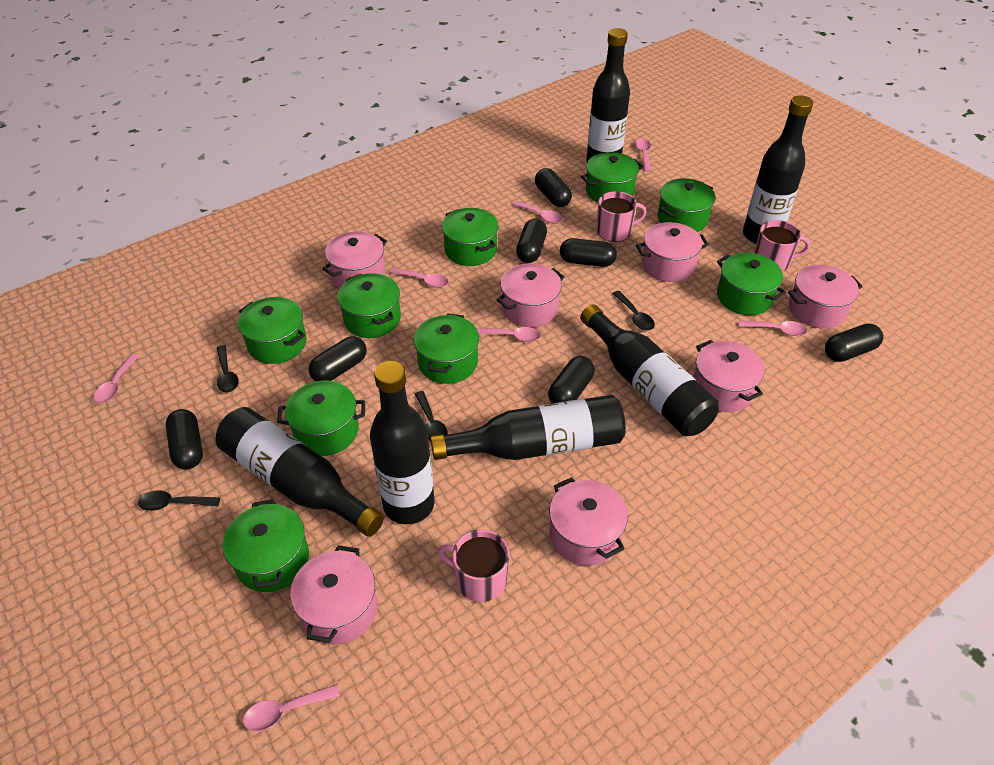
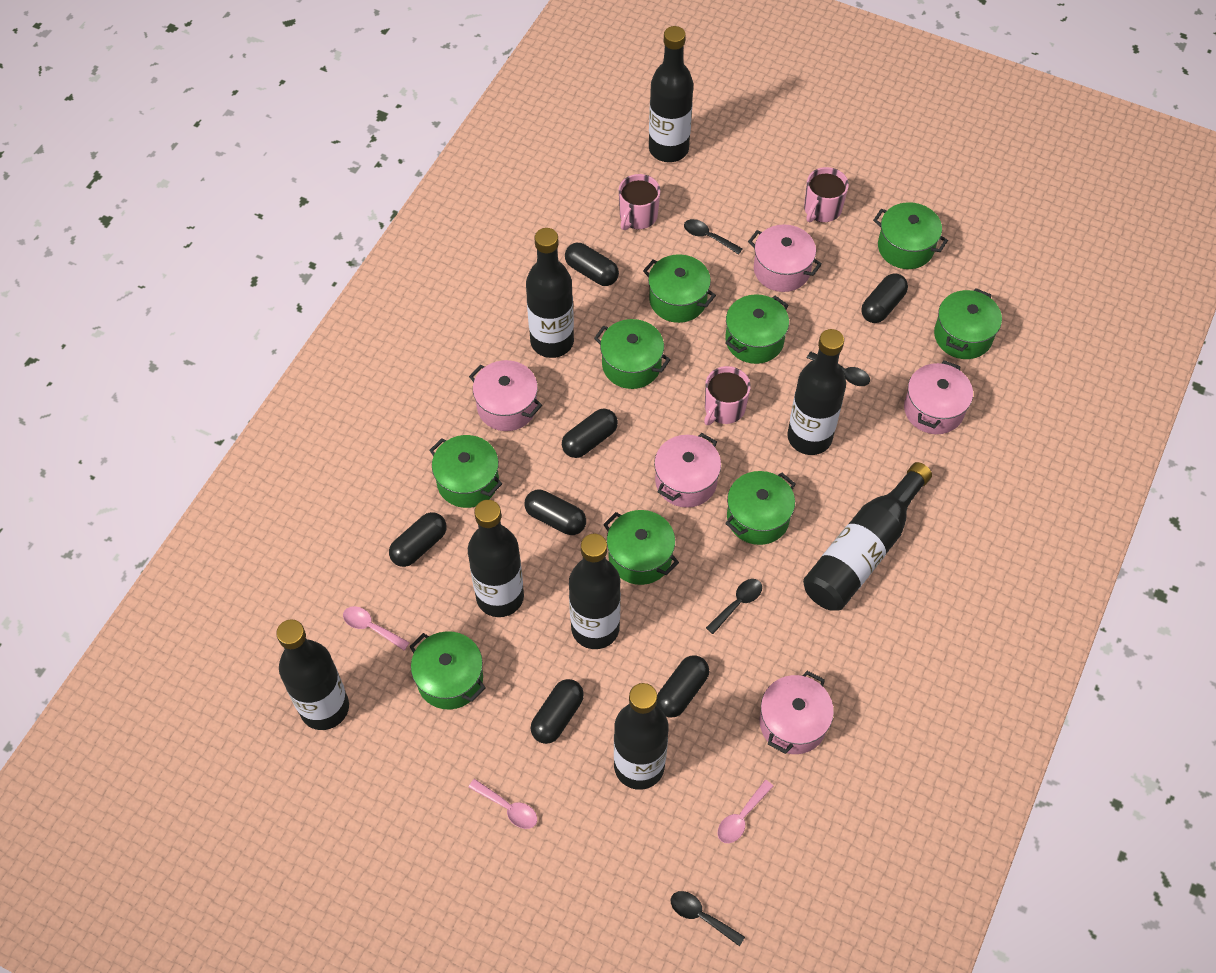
black bottle: 6 -> 8
pink pot: 7 -> 5
pink spoon: 7 -> 3

